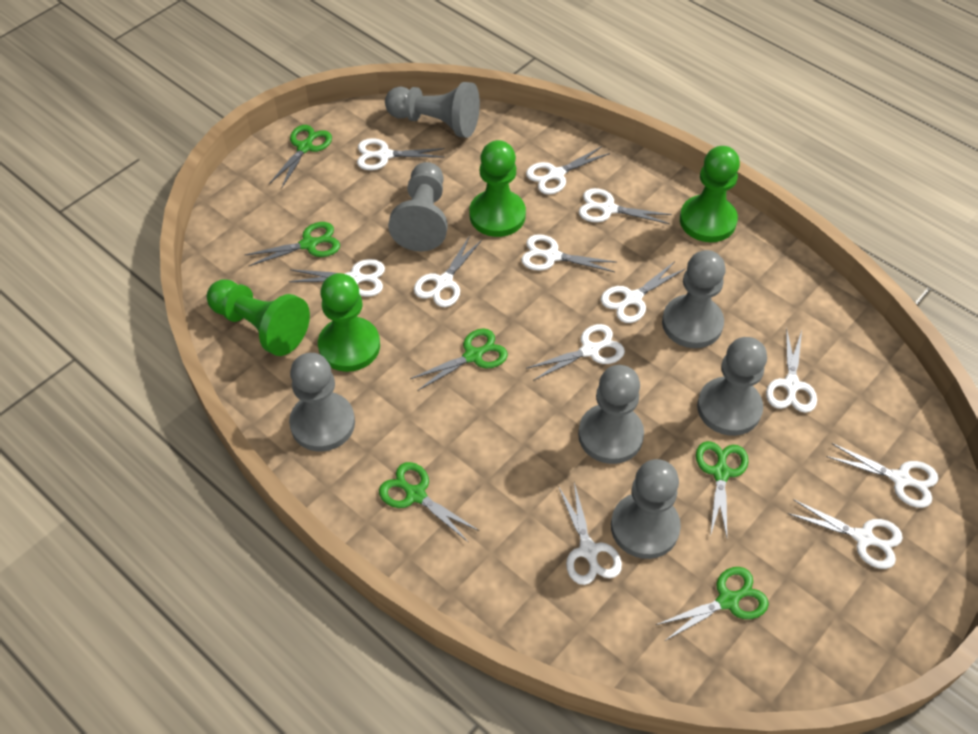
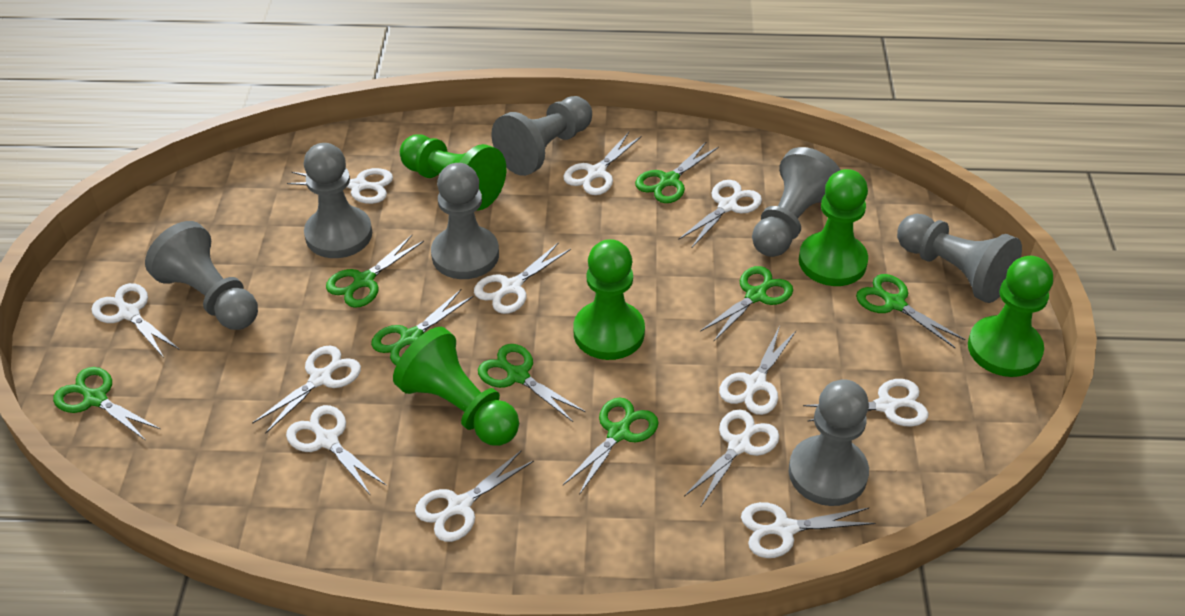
green pawn: 4 -> 5
green scissors: 6 -> 8

